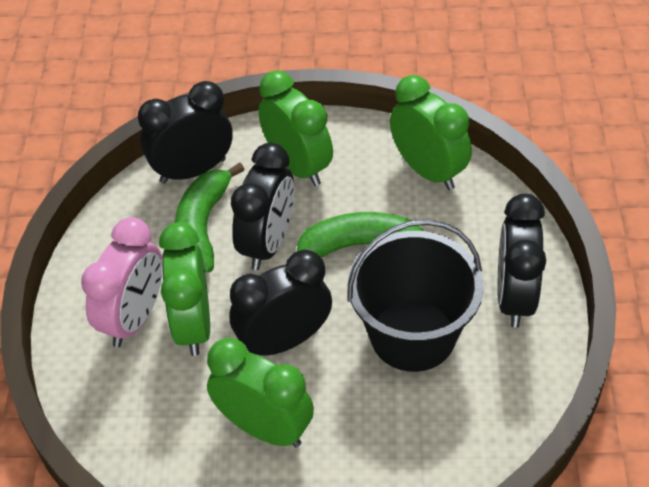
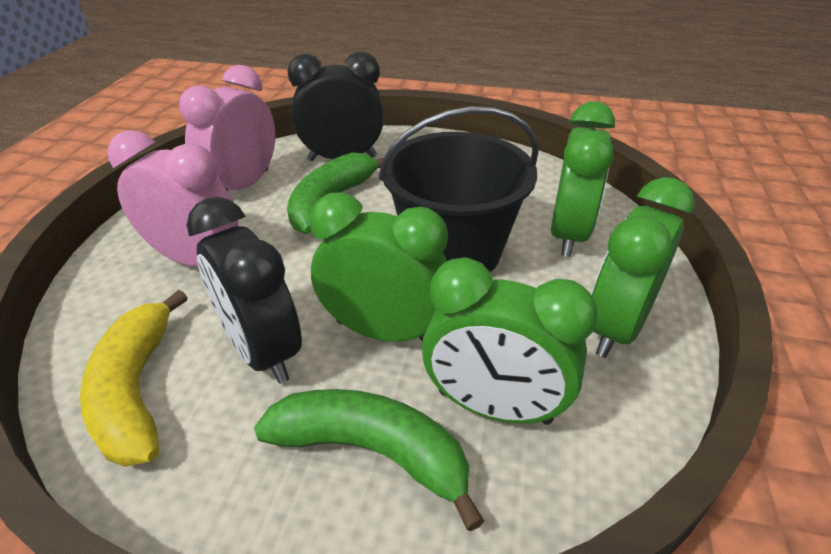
black clock: 4 -> 2
pink clock: 1 -> 2
yellow banana: 0 -> 1

